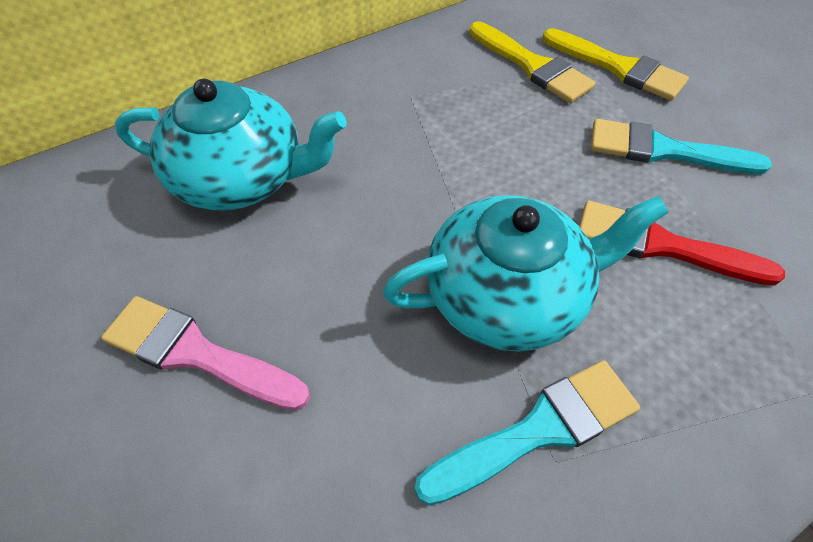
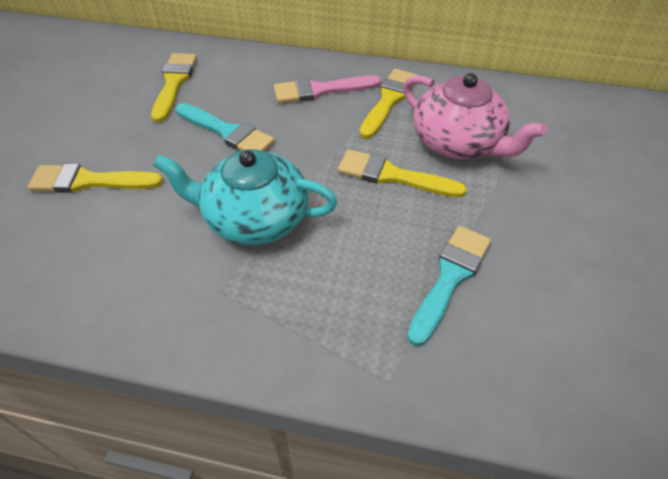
pink teapot: 0 -> 1
red brush: 1 -> 0
turquoise teapot: 2 -> 1
yellow brush: 2 -> 4

